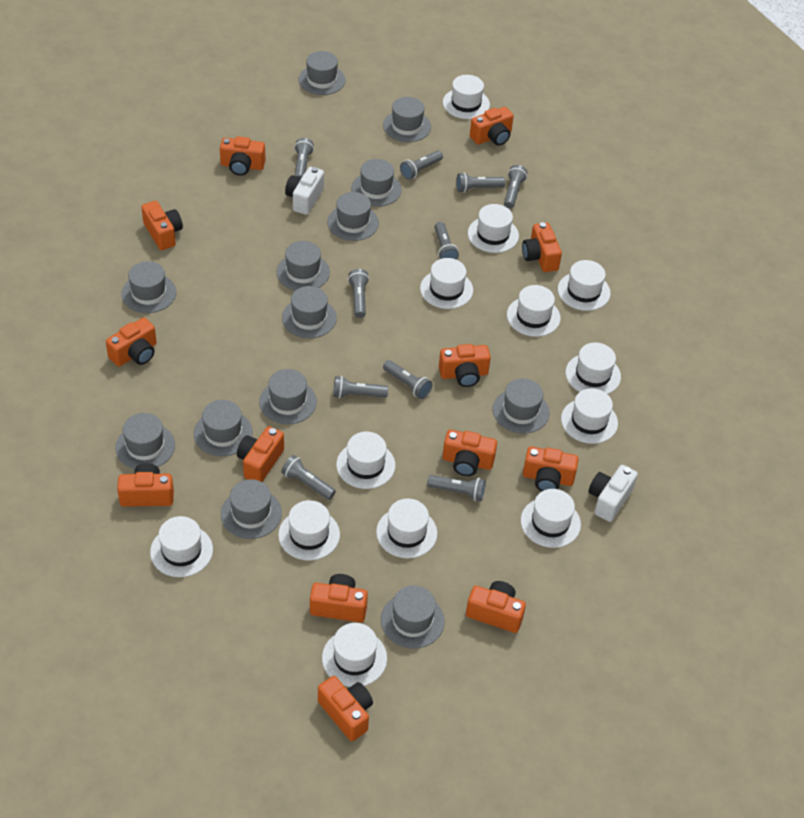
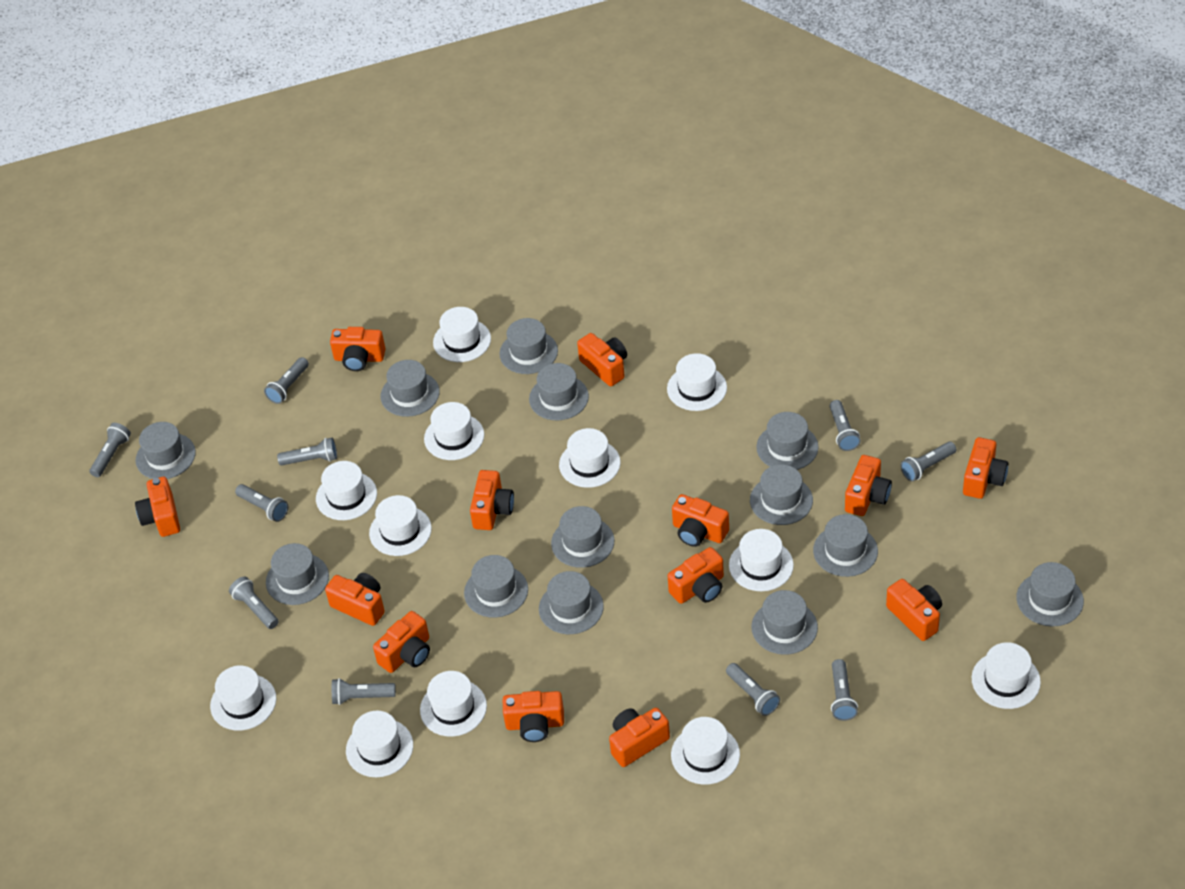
white camera: 2 -> 0
white hat: 13 -> 12

